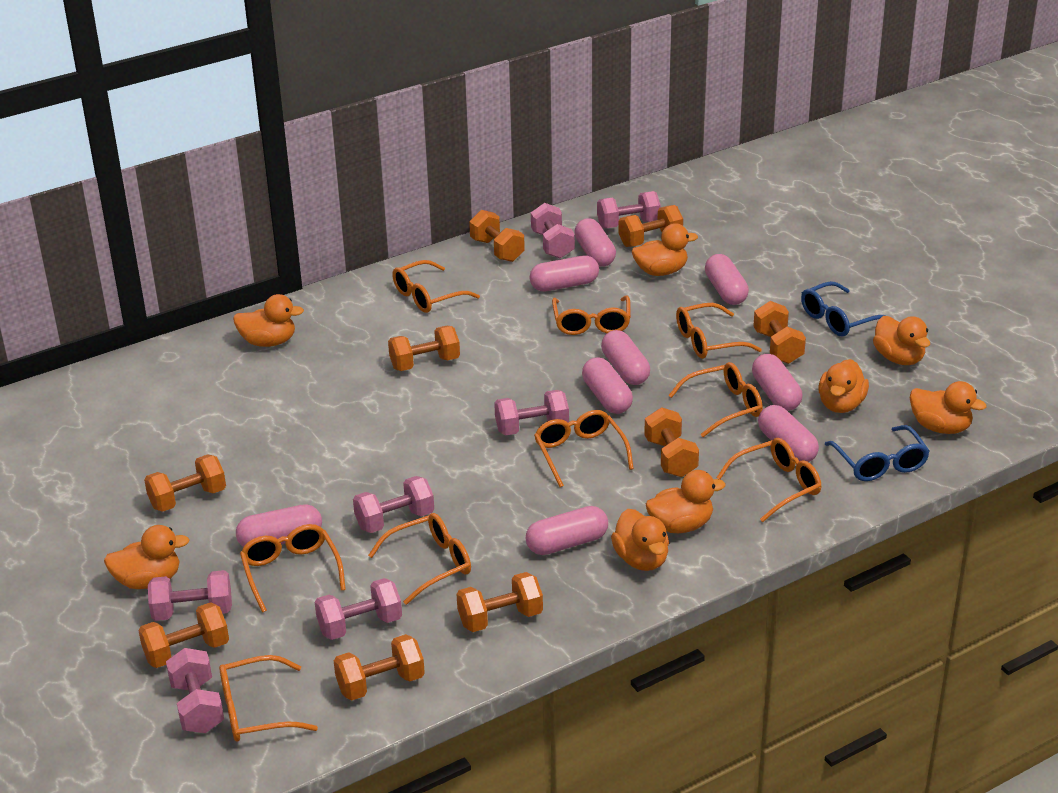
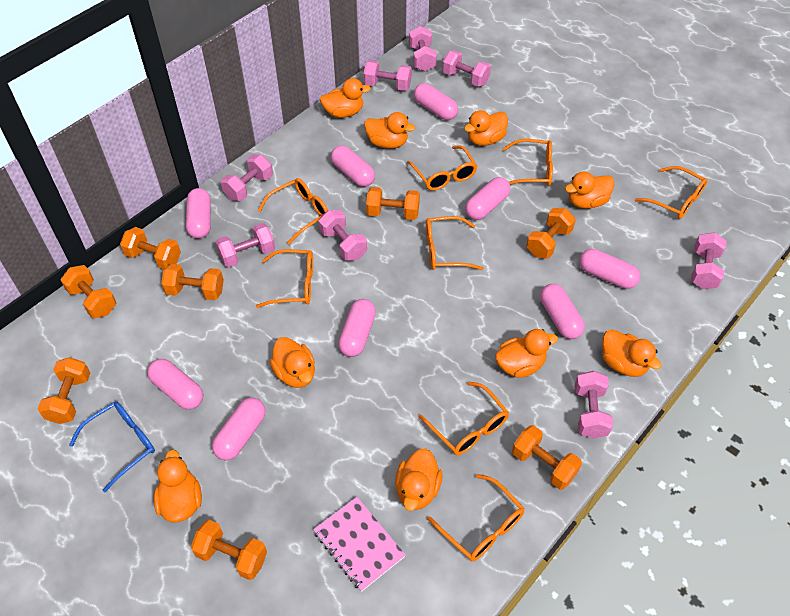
blue glasses: 2 -> 1
orange duck: 8 -> 9
orange dumbbell: 9 -> 8
orange glasses: 9 -> 8
pink dumbbell: 7 -> 8
pink notebook: 0 -> 1

